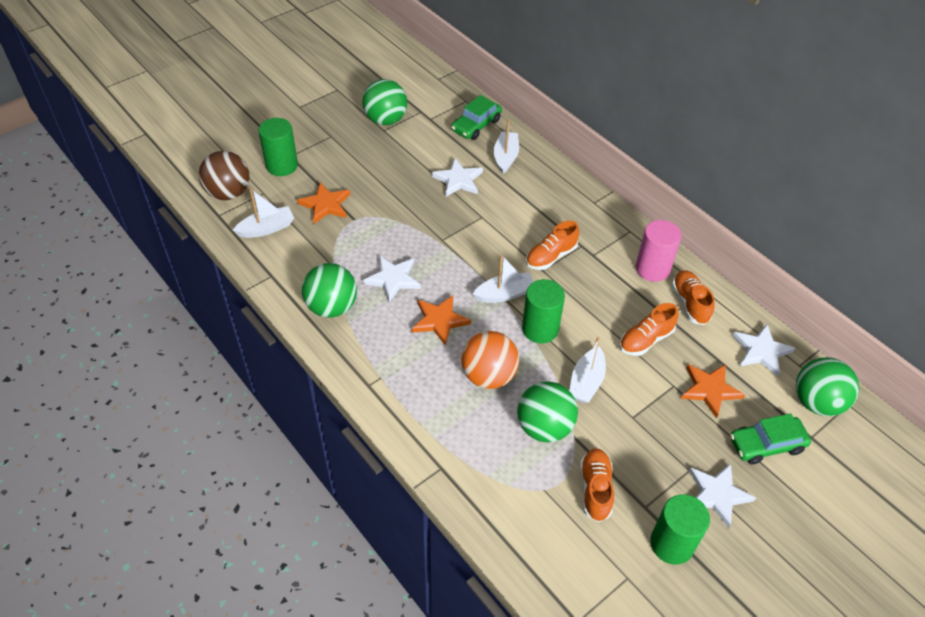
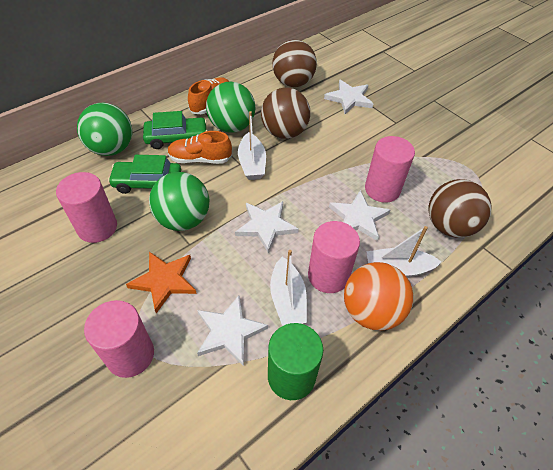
brown ball: 1 -> 3
green ball: 4 -> 3
green cylinder: 3 -> 1
orange shoe: 4 -> 2
orange star: 3 -> 1
pink cylinder: 1 -> 4
white boat: 4 -> 3

